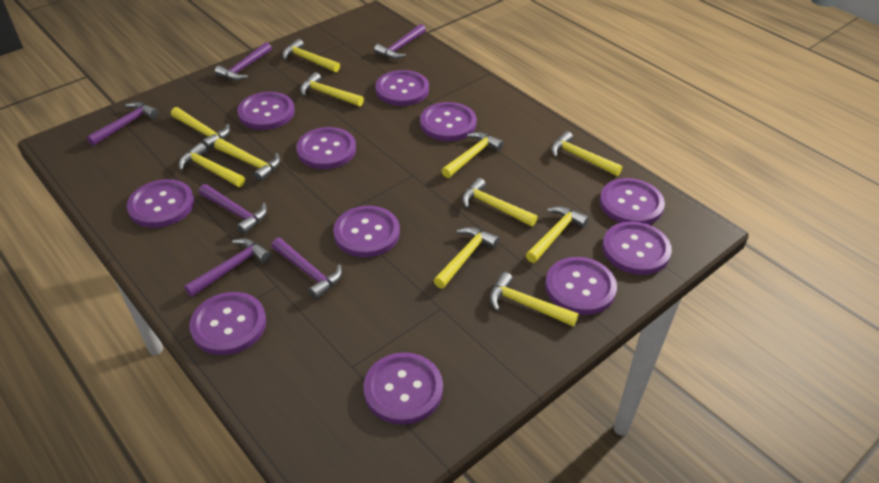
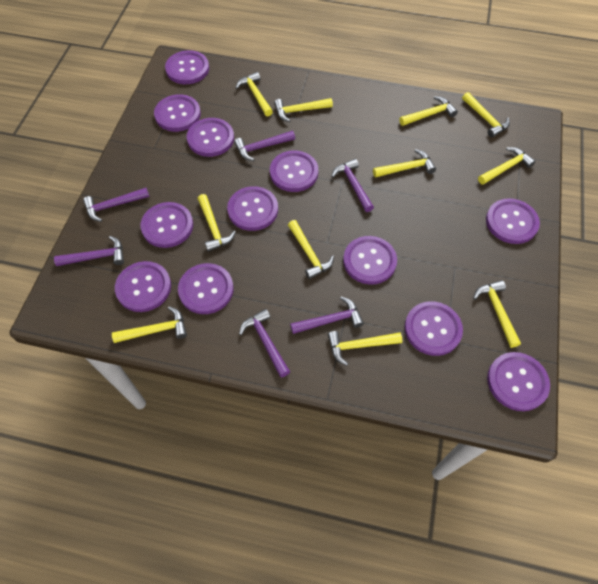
purple button: 11 -> 12

